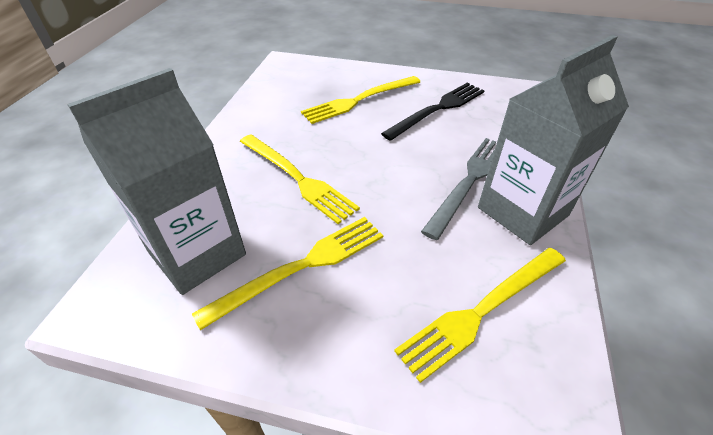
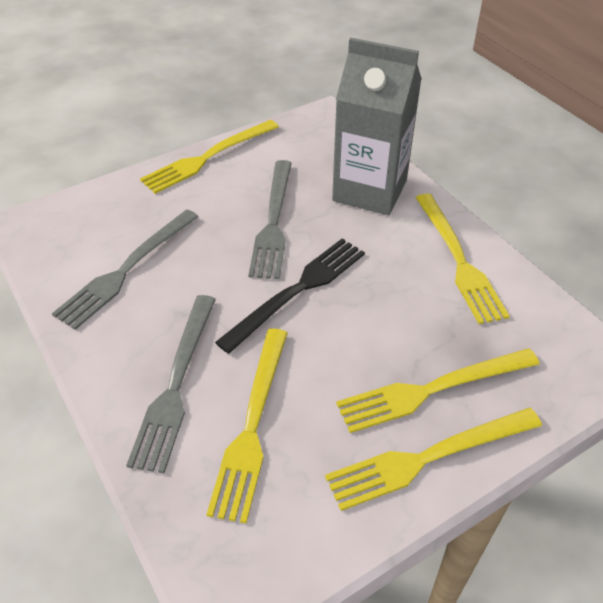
grey carton: 2 -> 1
grey fork: 1 -> 3
yellow fork: 4 -> 5

